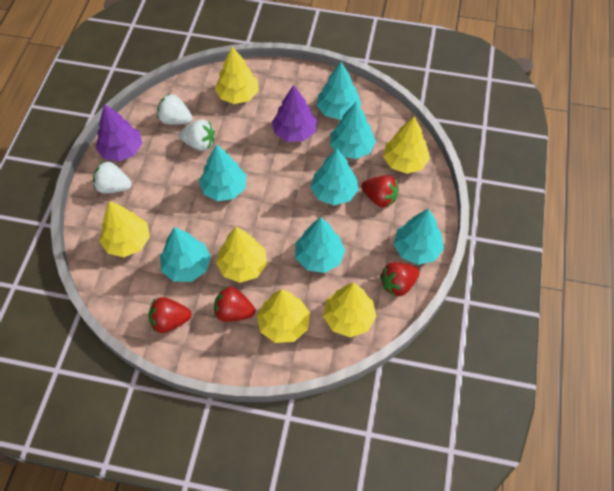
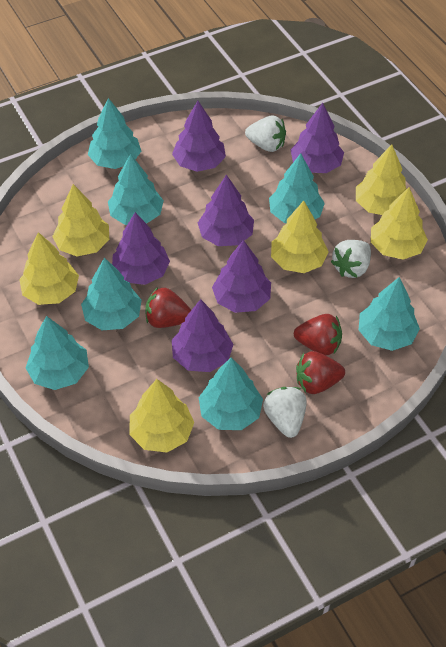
purple tree: 2 -> 6
red strawberry: 4 -> 3

